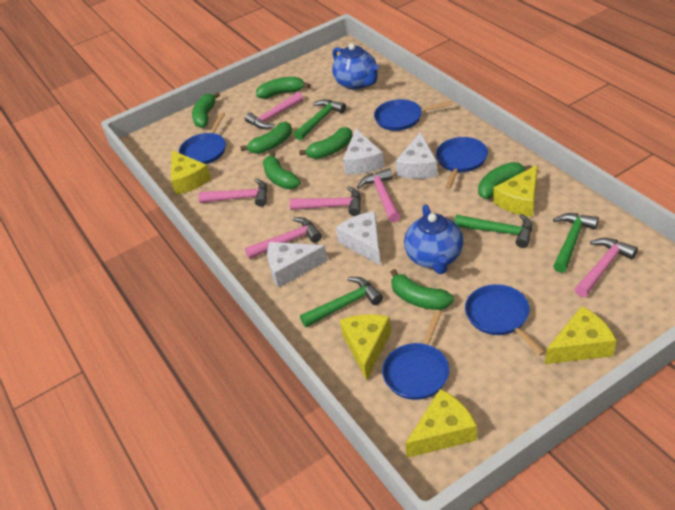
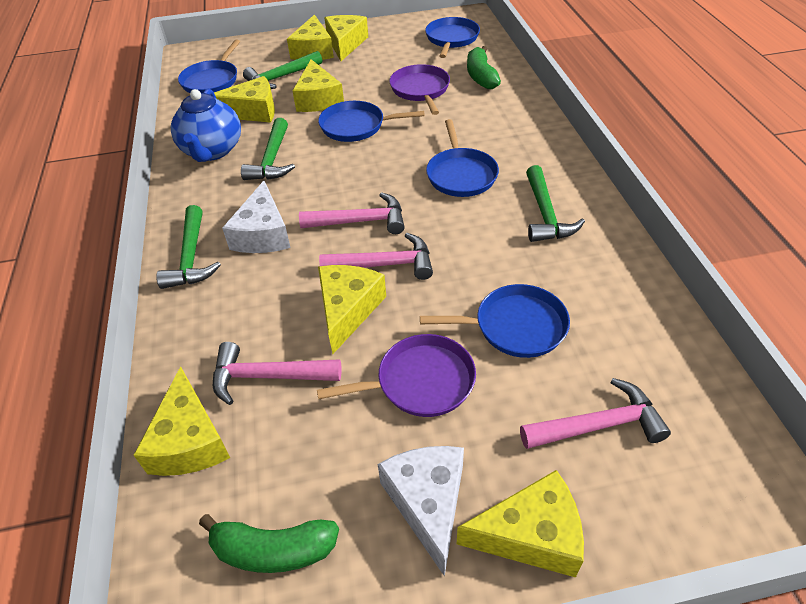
blue teapot: 2 -> 1
green banana: 7 -> 2
pink hammer: 6 -> 4
purple pan: 0 -> 2
white cheese: 4 -> 2
yellow cheese: 5 -> 7

